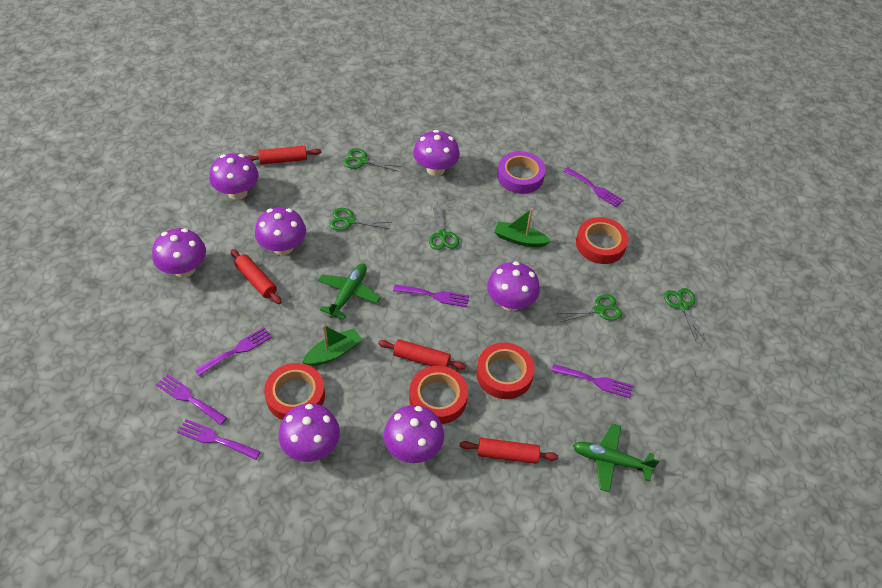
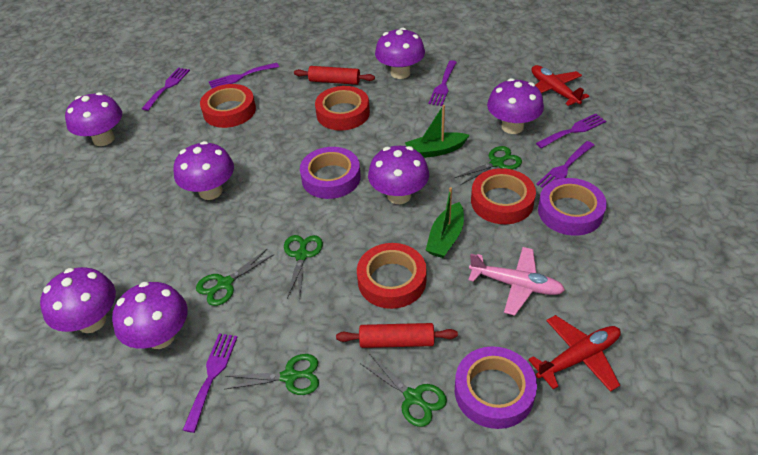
green plane: 2 -> 0
pink plane: 0 -> 1
purple tape: 1 -> 3
red plane: 0 -> 2
red rolling pin: 4 -> 2

